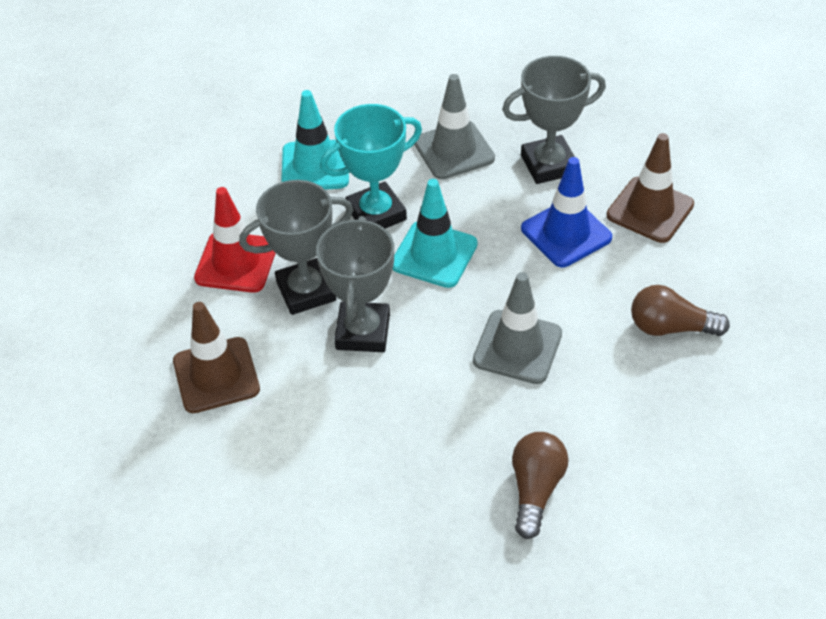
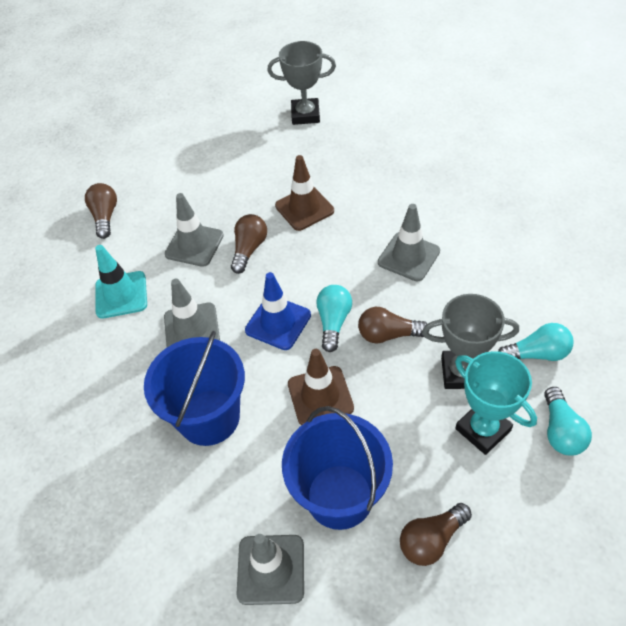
blue bucket: 0 -> 2
brown light bulb: 2 -> 4
grey traffic cone: 2 -> 4
grey trophy: 3 -> 2
red traffic cone: 1 -> 0
turquoise light bulb: 0 -> 3
turquoise traffic cone: 2 -> 1

